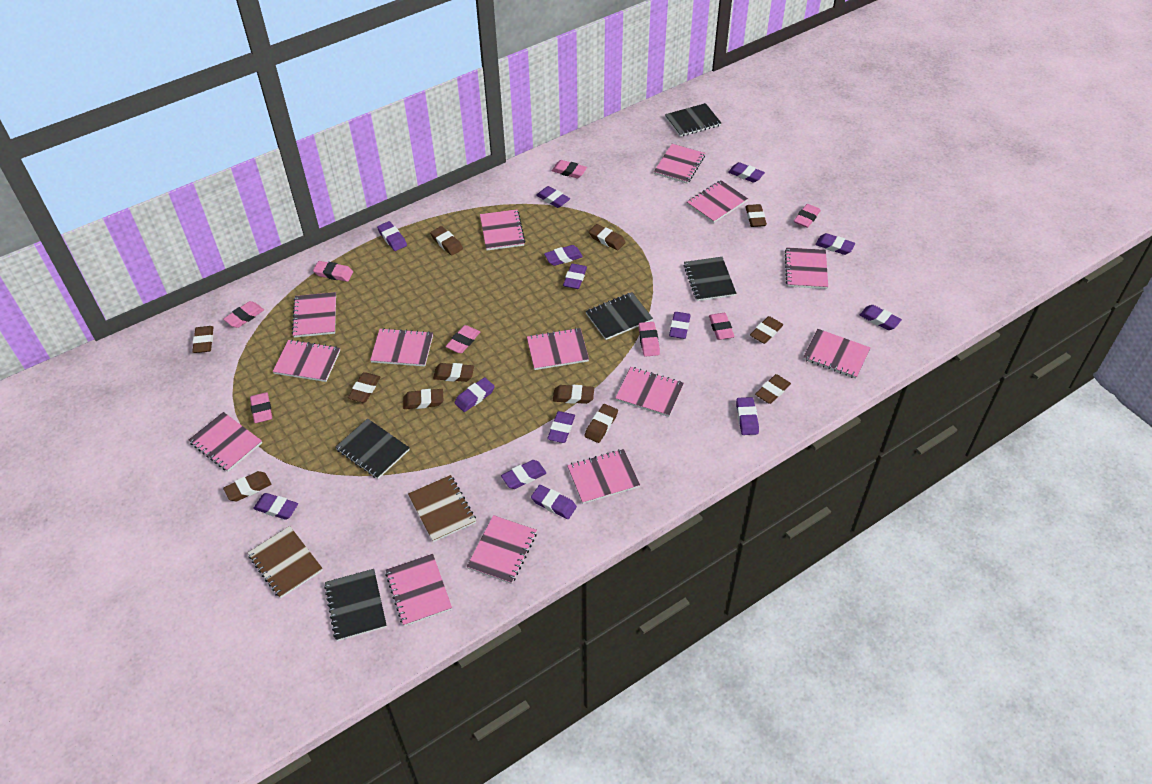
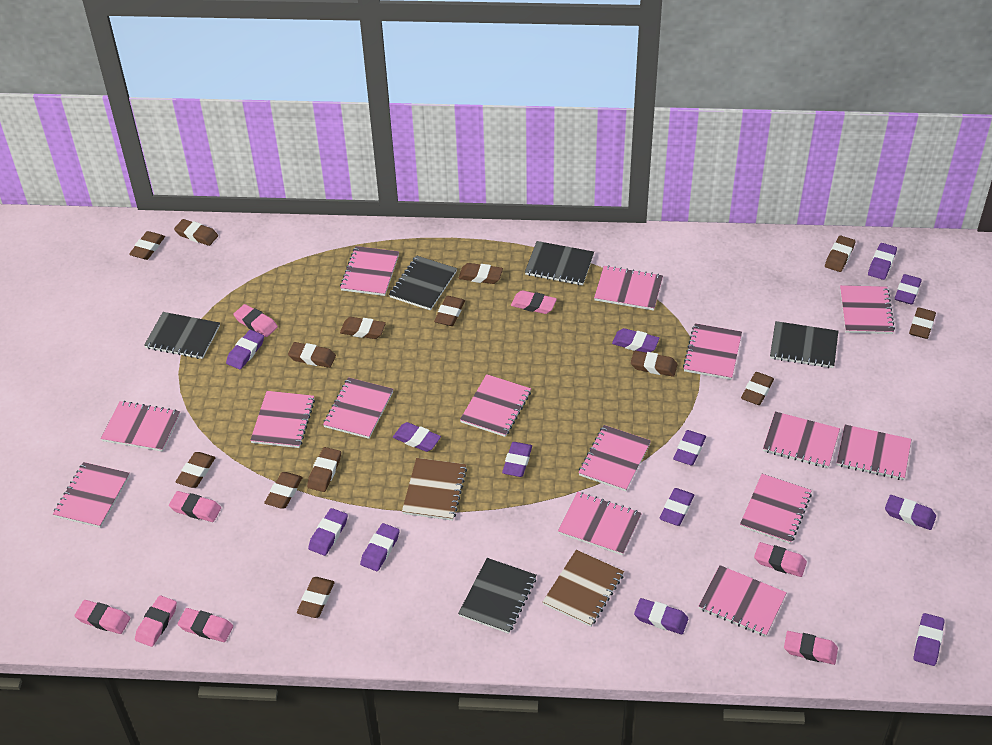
brown eraser: 12 -> 14
pink notebook: 14 -> 15
purple eraser: 14 -> 13

